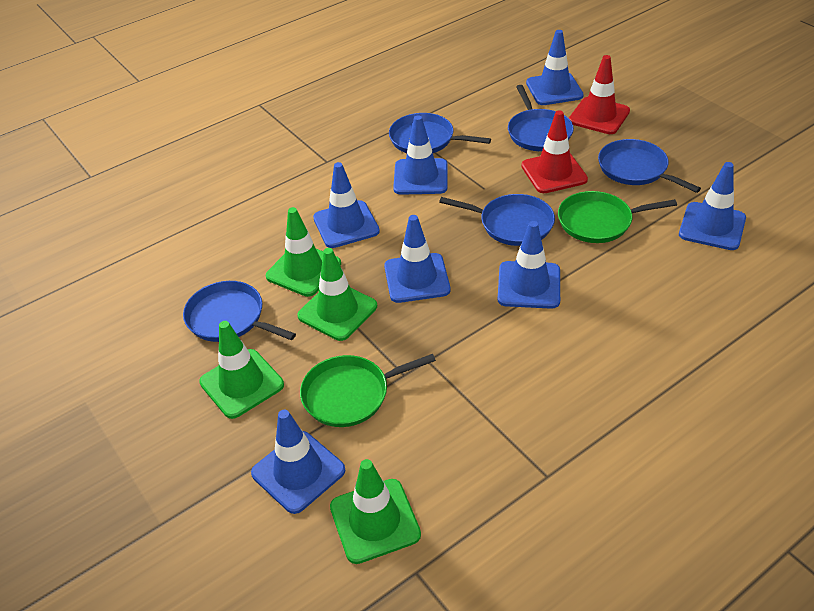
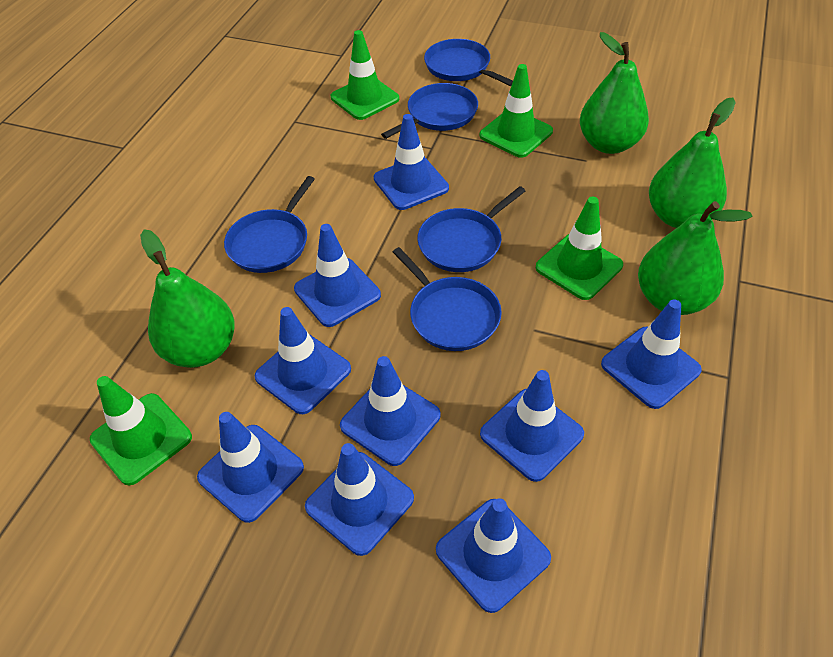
blue traffic cone: 7 -> 9
green pan: 2 -> 0
green pear: 0 -> 4
red traffic cone: 2 -> 0

